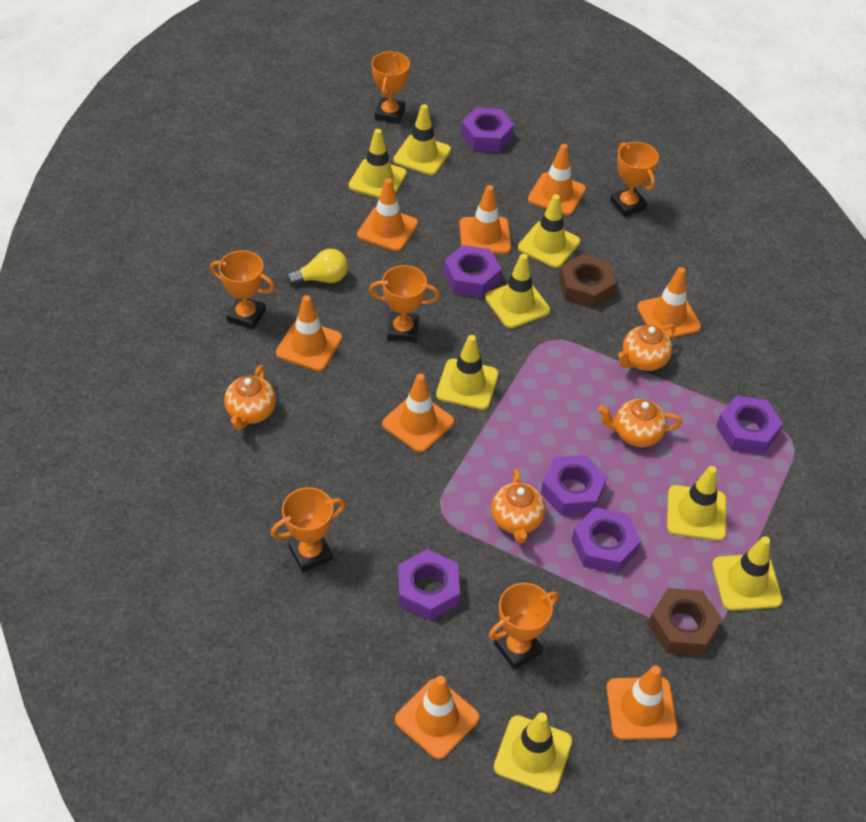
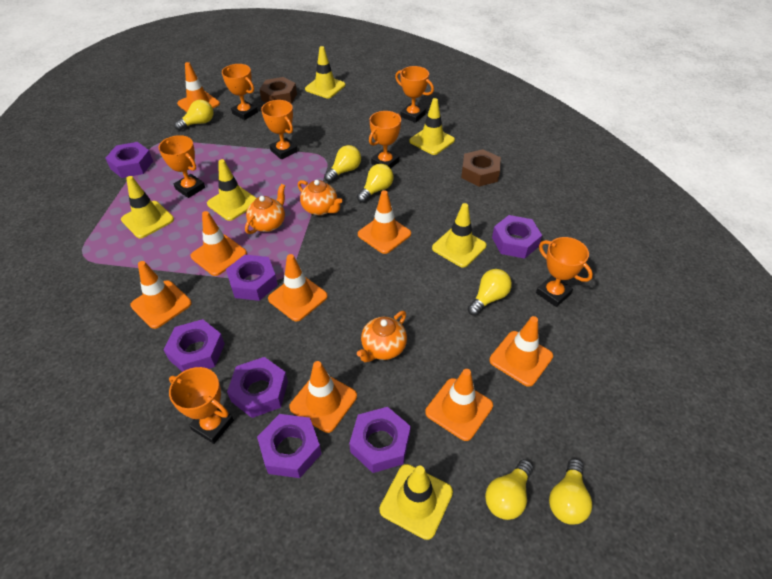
orange teapot: 4 -> 3
orange trophy: 6 -> 7
purple nut: 6 -> 7
yellow light bulb: 1 -> 6
yellow traffic cone: 8 -> 6

